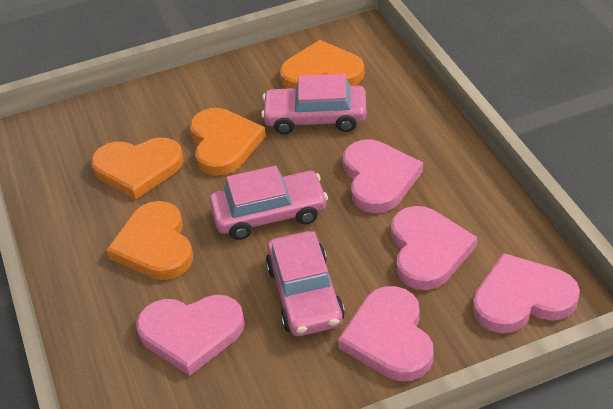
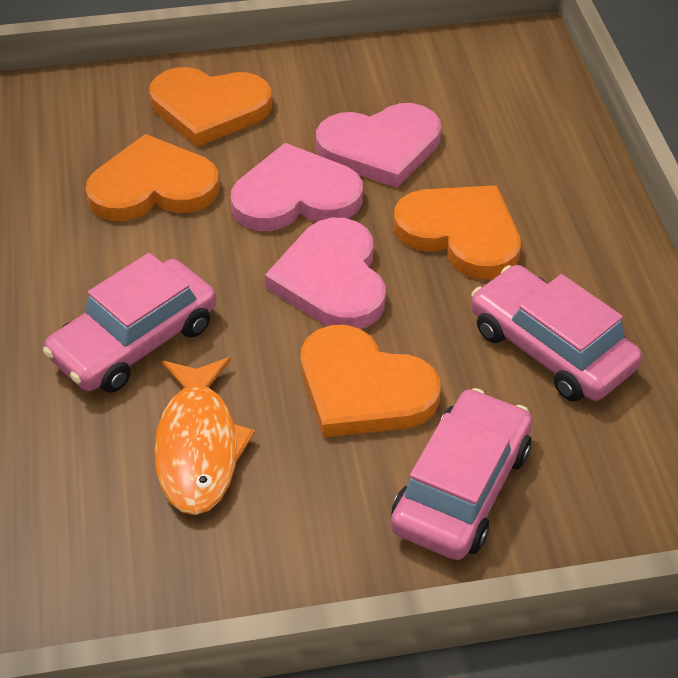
orange fish: 0 -> 1
pink heart: 5 -> 3

